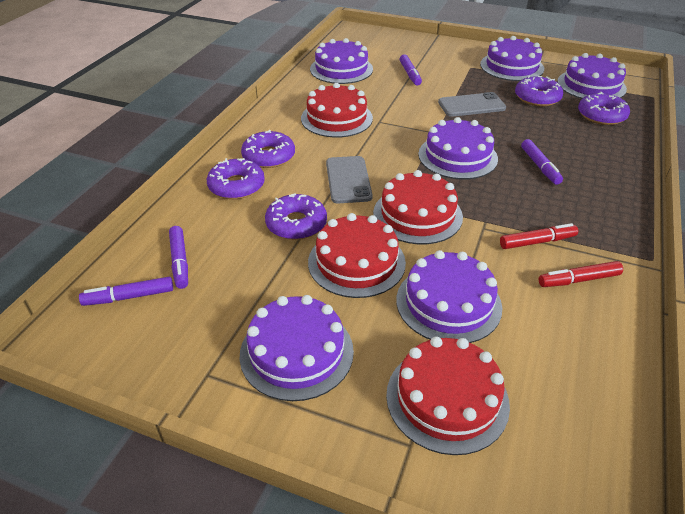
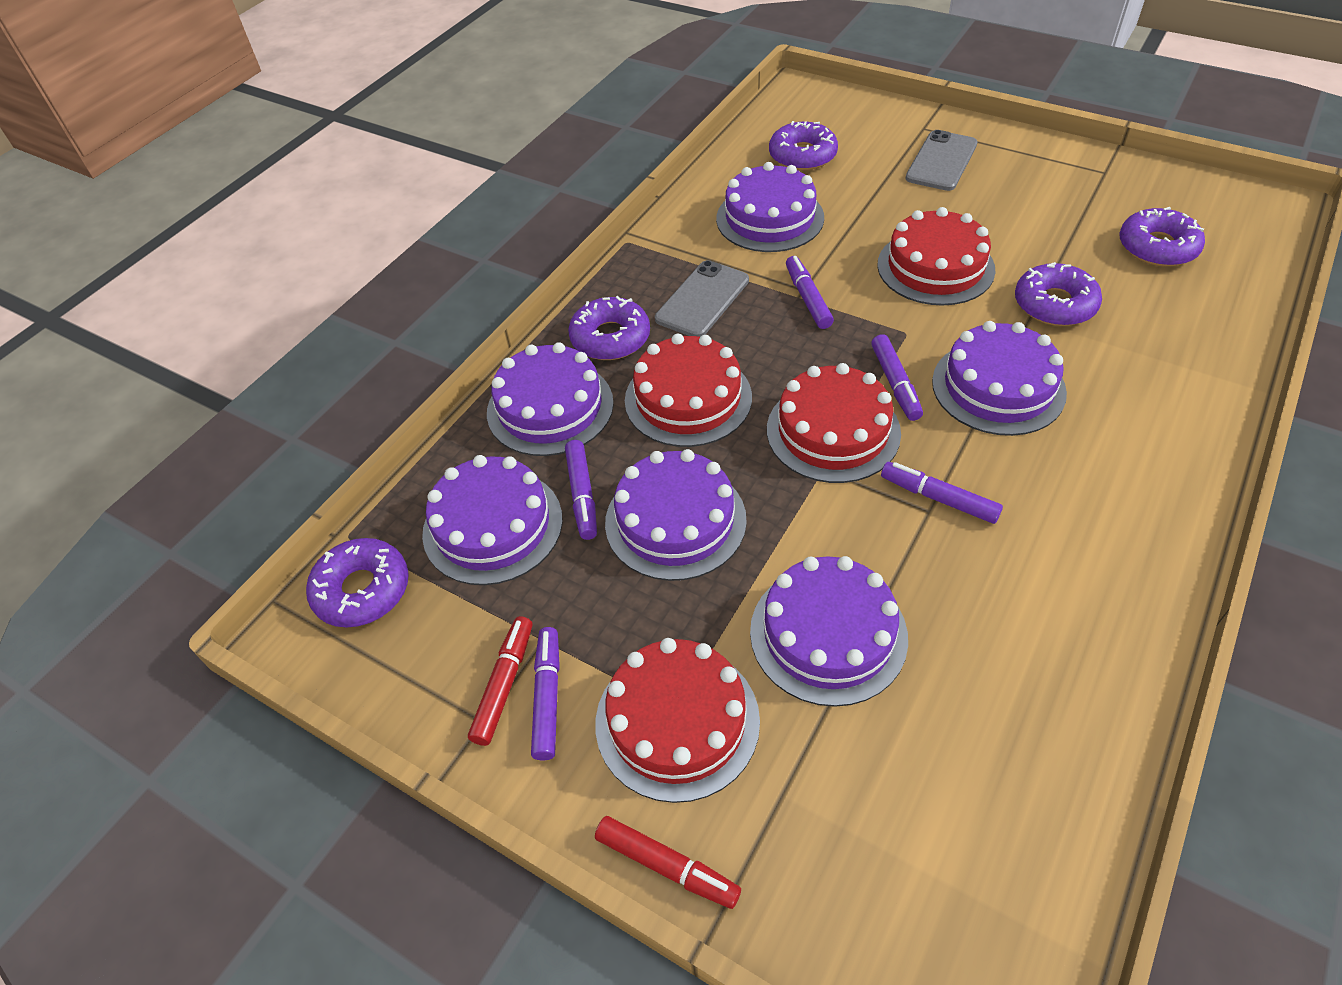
purple marker: 4 -> 5

